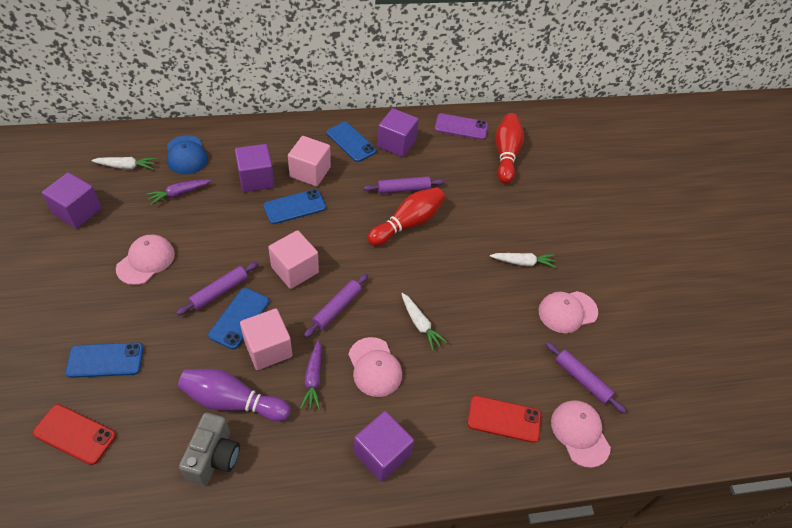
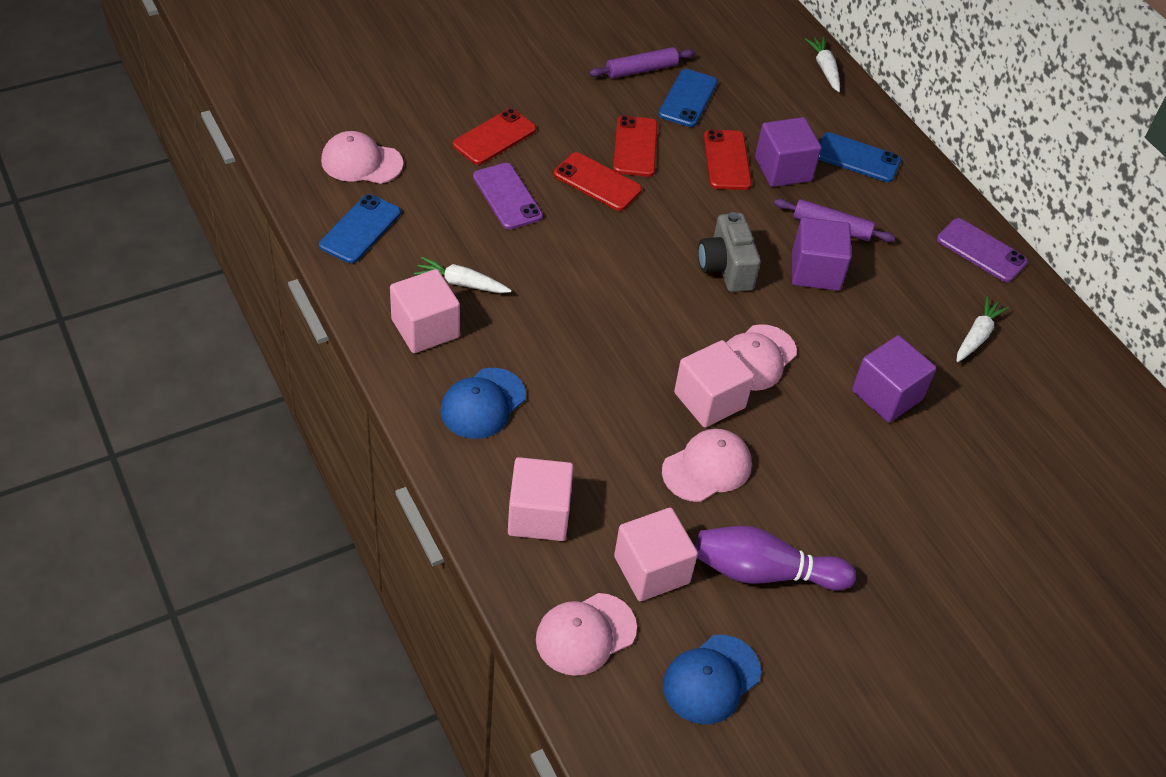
blue cap: 1 -> 2
blue phone: 4 -> 3
pink cube: 3 -> 4
purple carrot: 2 -> 0
purple cube: 4 -> 3
purple phone: 1 -> 2
purple rolling pin: 4 -> 2
red bowling pin: 2 -> 0
red phone: 2 -> 4

